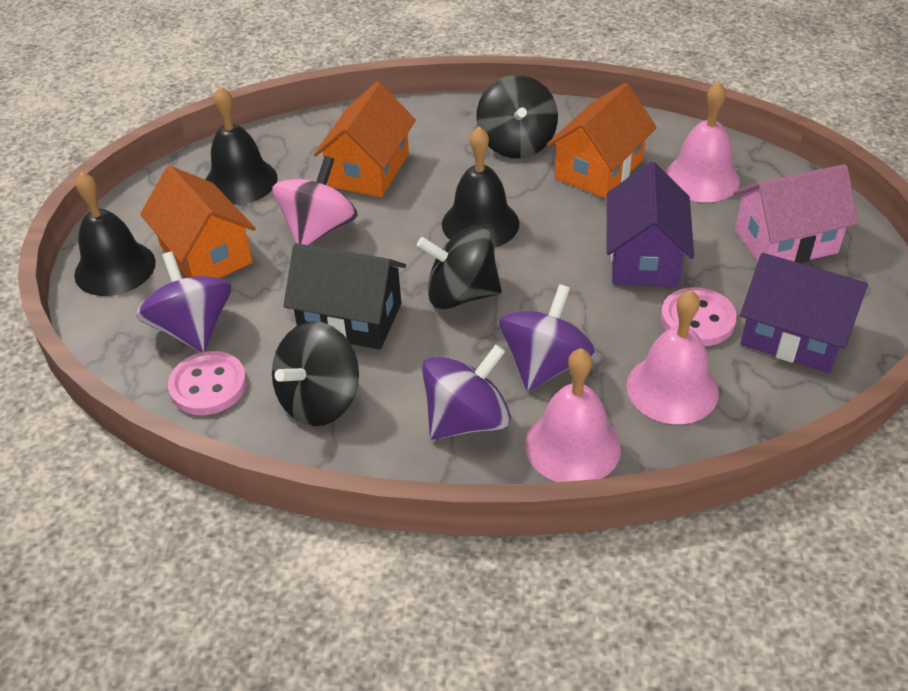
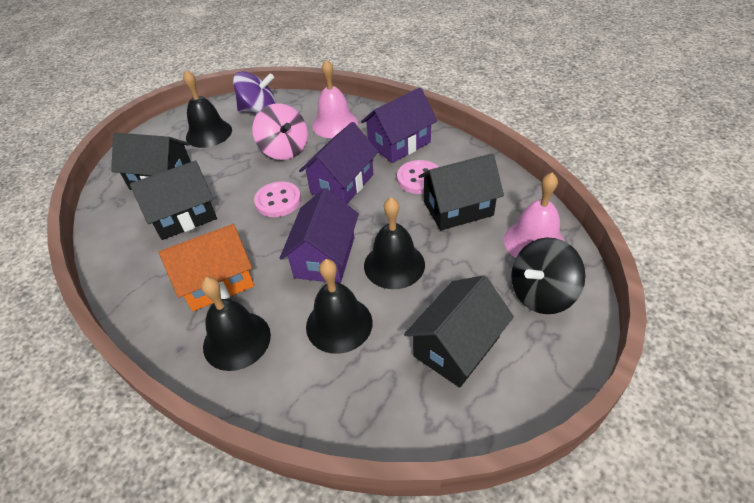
black bell: 3 -> 4
black house: 1 -> 4
black spinning top: 3 -> 1
orange house: 3 -> 1
pink bell: 3 -> 2
pink house: 1 -> 0
purple house: 2 -> 3
purple spinning top: 3 -> 1

